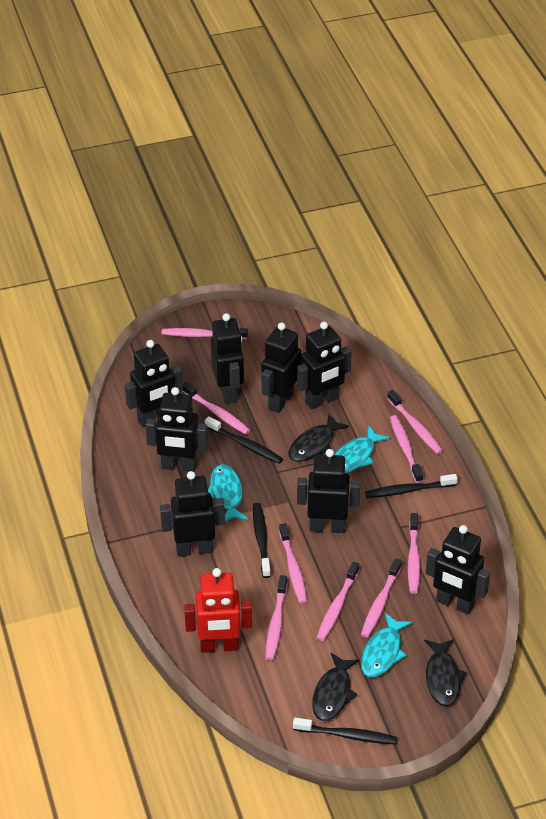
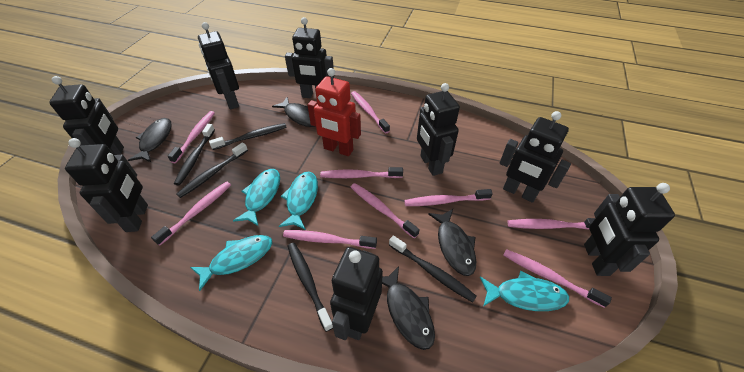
black fish: 3 -> 4
black toothbrush: 4 -> 5
turquoise fish: 3 -> 4

